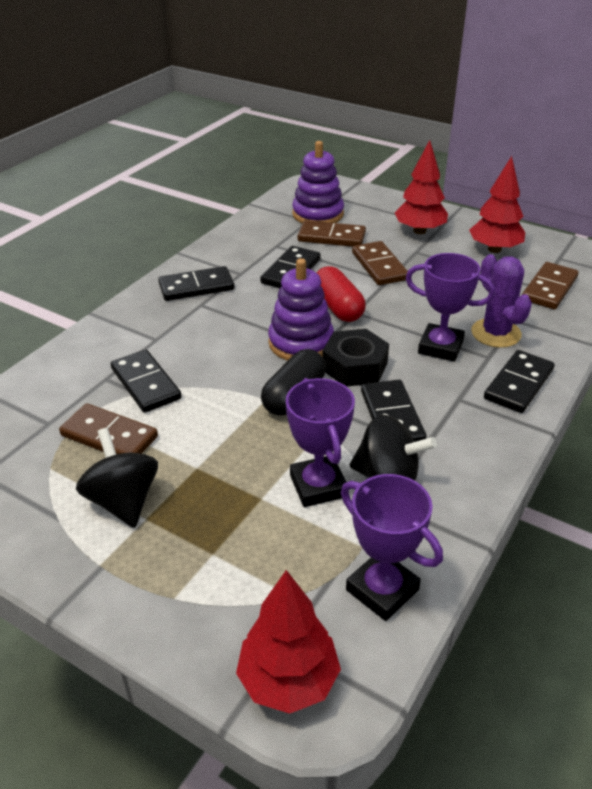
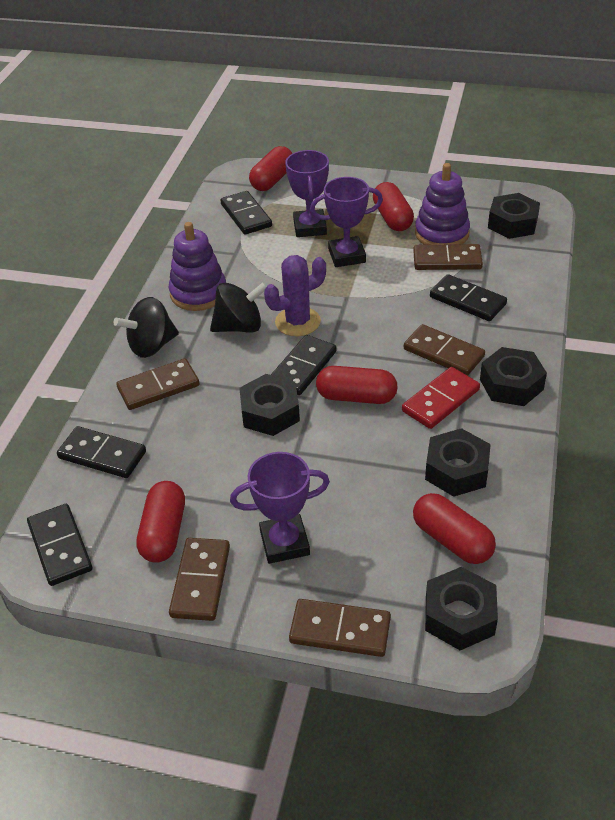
black capsule: 1 -> 0
black nut: 1 -> 5
brown domino: 4 -> 5
red capsule: 1 -> 5
red domino: 0 -> 1
red tree: 3 -> 0

